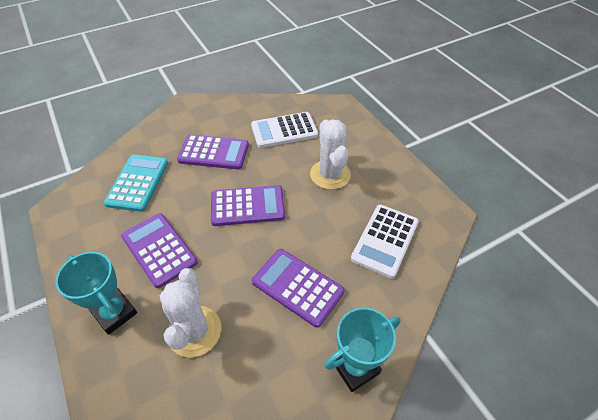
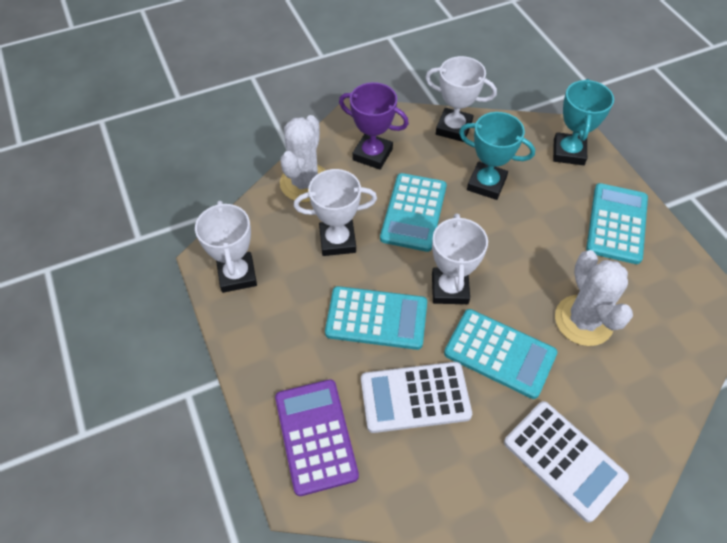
purple calculator: 4 -> 1
purple trophy: 0 -> 1
turquoise calculator: 1 -> 4
white trophy: 0 -> 4

